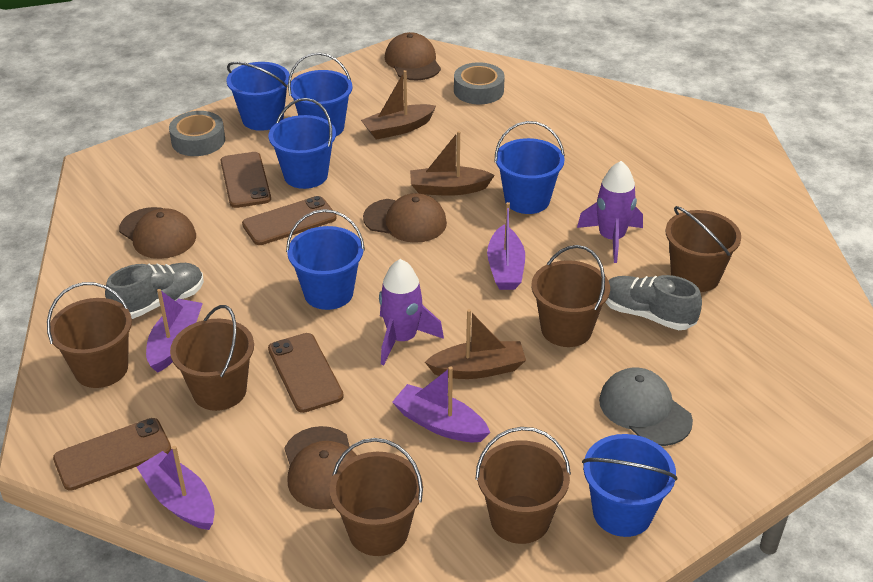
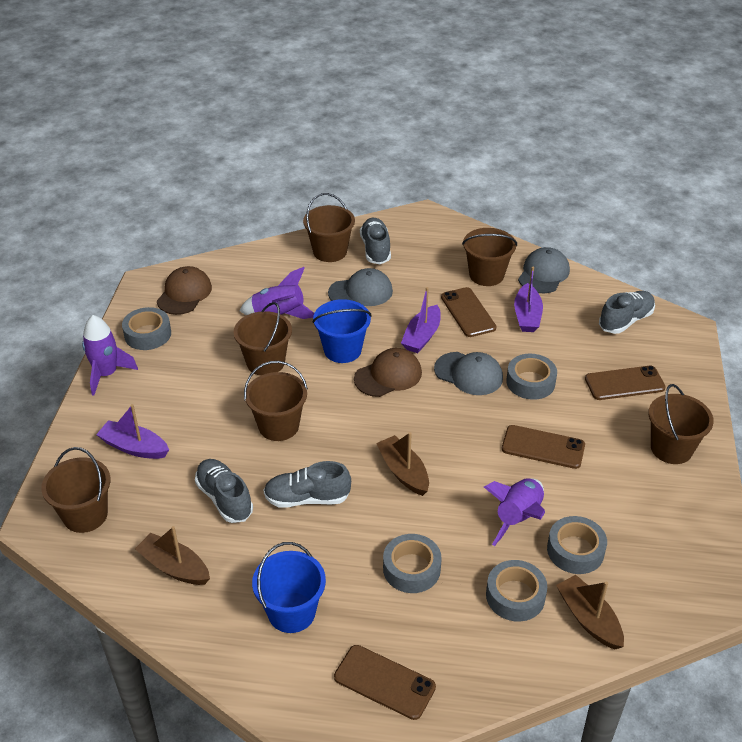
blue bucket: 6 -> 2
brown cap: 4 -> 2
grey cap: 1 -> 3
grey shoe: 2 -> 4
grey tape: 2 -> 5
purple boat: 4 -> 3
purple rocket: 2 -> 3

